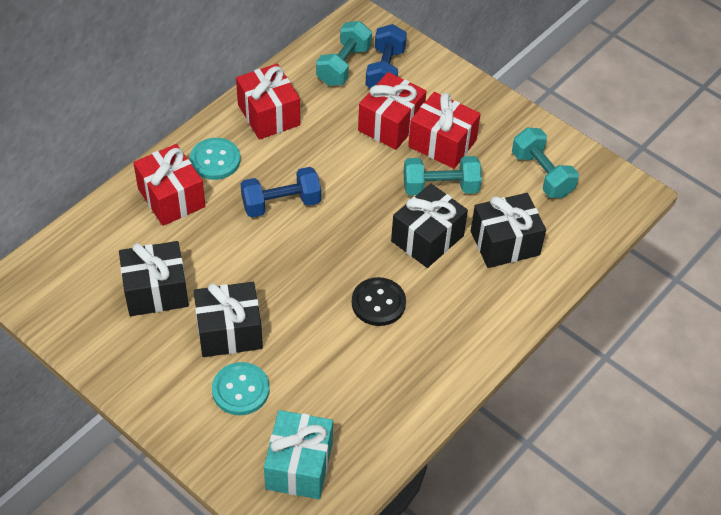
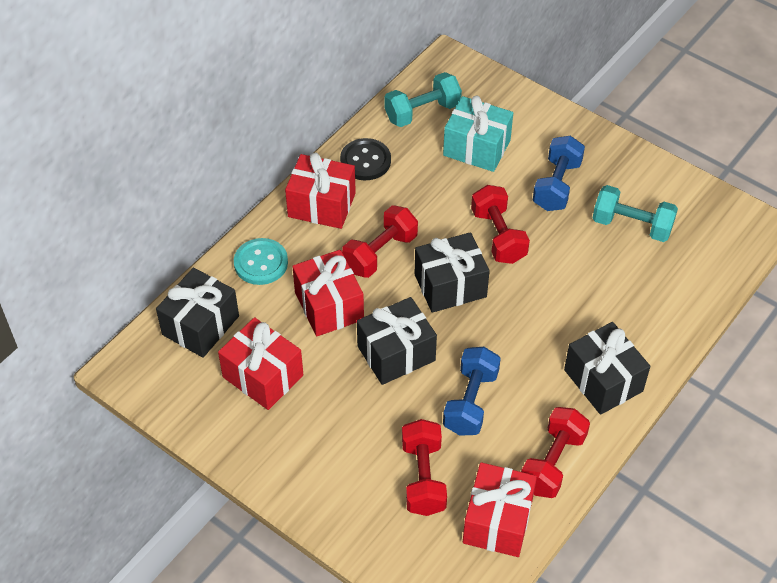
red dumbbell: 0 -> 4
turquoise button: 2 -> 1
turquoise dumbbell: 3 -> 2

